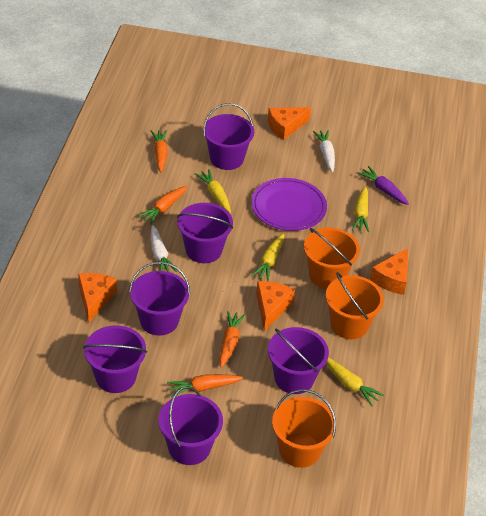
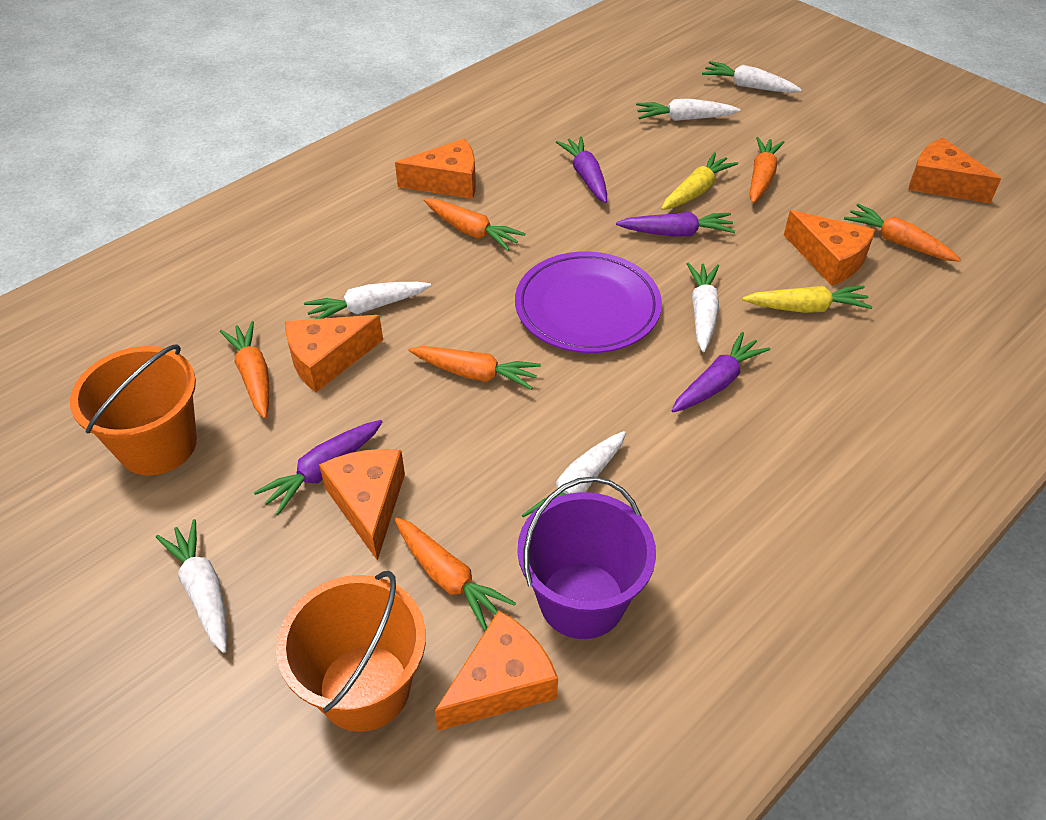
orange bucket: 3 -> 2
orange carrot: 4 -> 6
orange cheese: 4 -> 6
purple bucket: 6 -> 1
purple carrot: 1 -> 4
white carrot: 2 -> 6
yellow carrot: 4 -> 2

